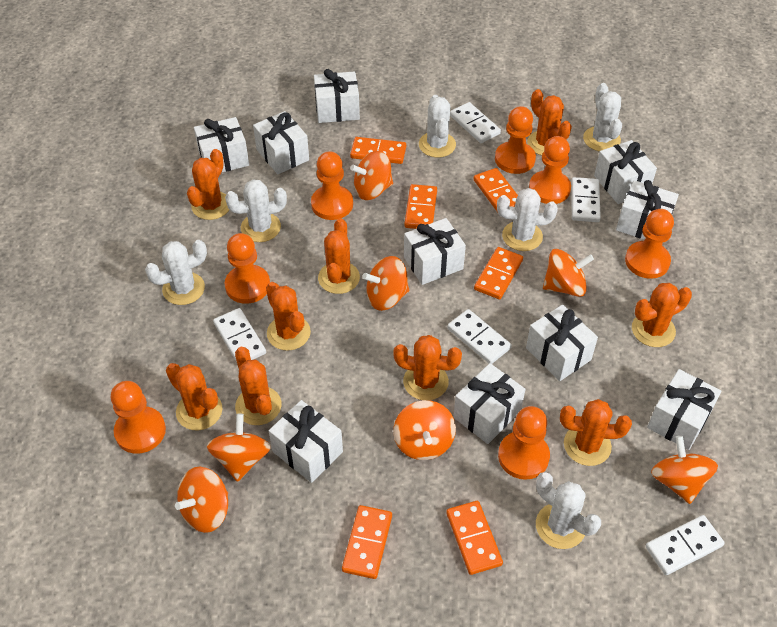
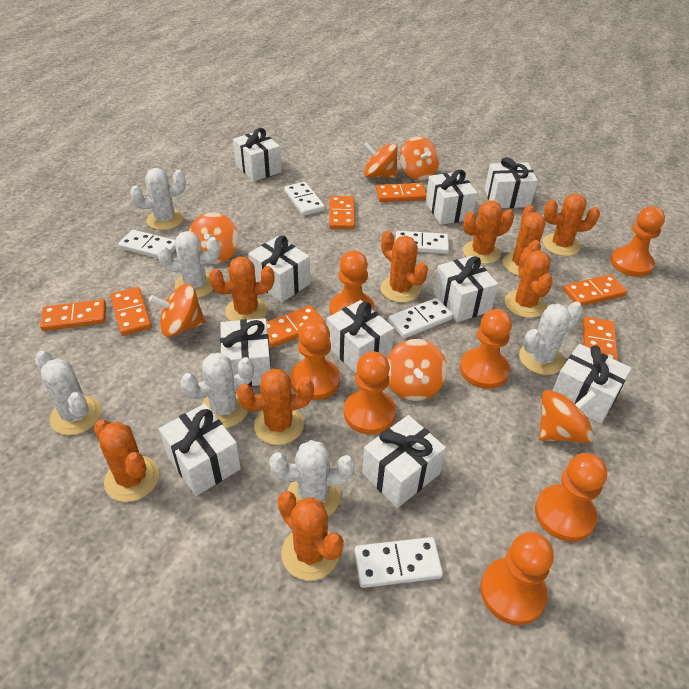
orange domino: 6 -> 7
orange spinning top: 7 -> 6

